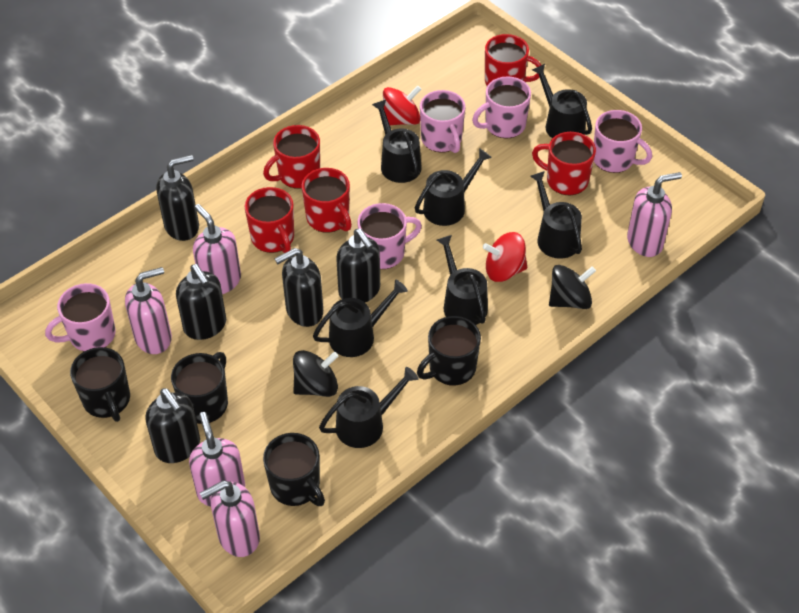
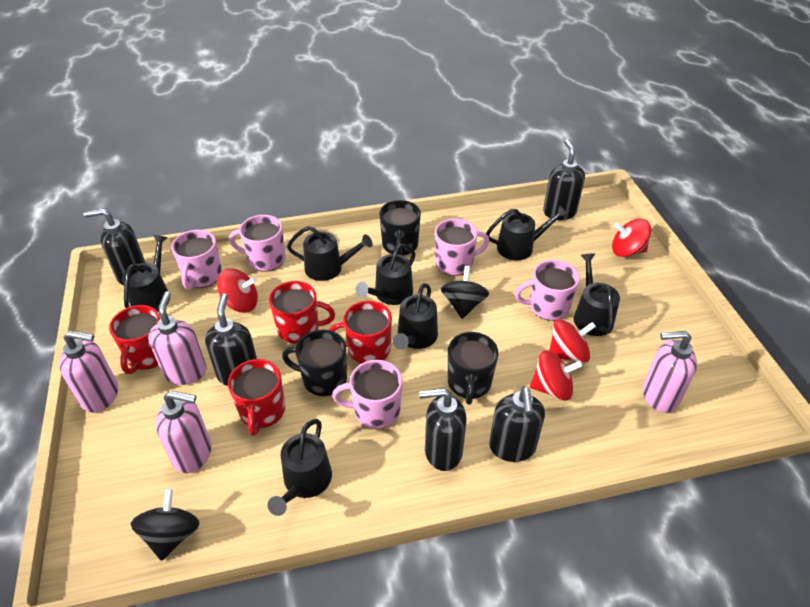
black mug: 4 -> 3
pink soap dispenser: 5 -> 4
red mug: 5 -> 4
red spinning top: 2 -> 4

